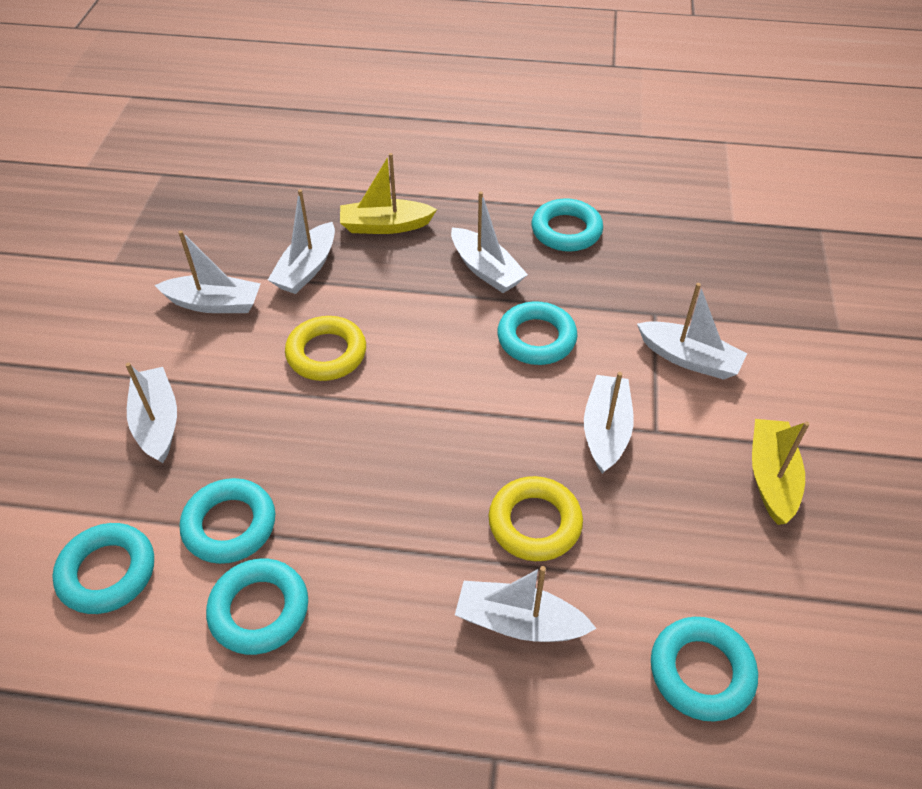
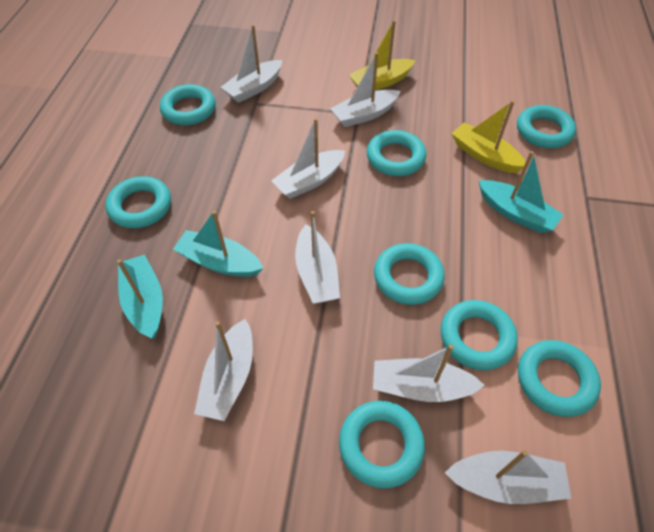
turquoise boat: 0 -> 3
turquoise ring: 6 -> 8
yellow ring: 2 -> 0

